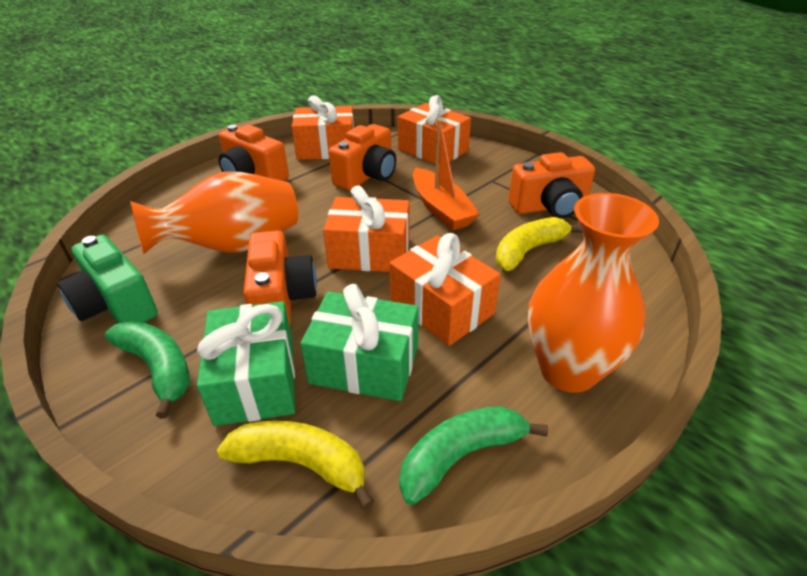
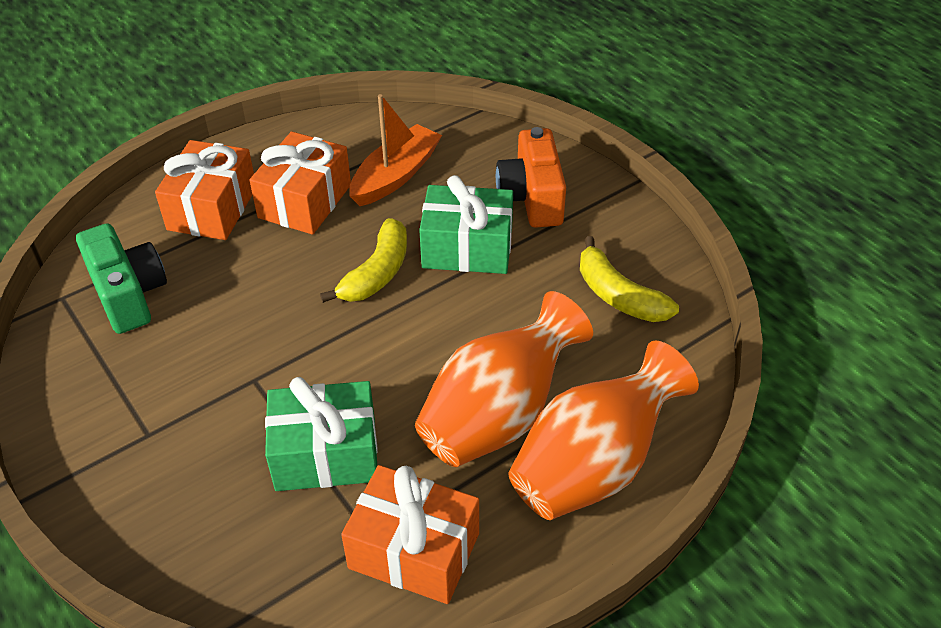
green banana: 2 -> 0
orange camera: 4 -> 1
orange gift: 4 -> 3

